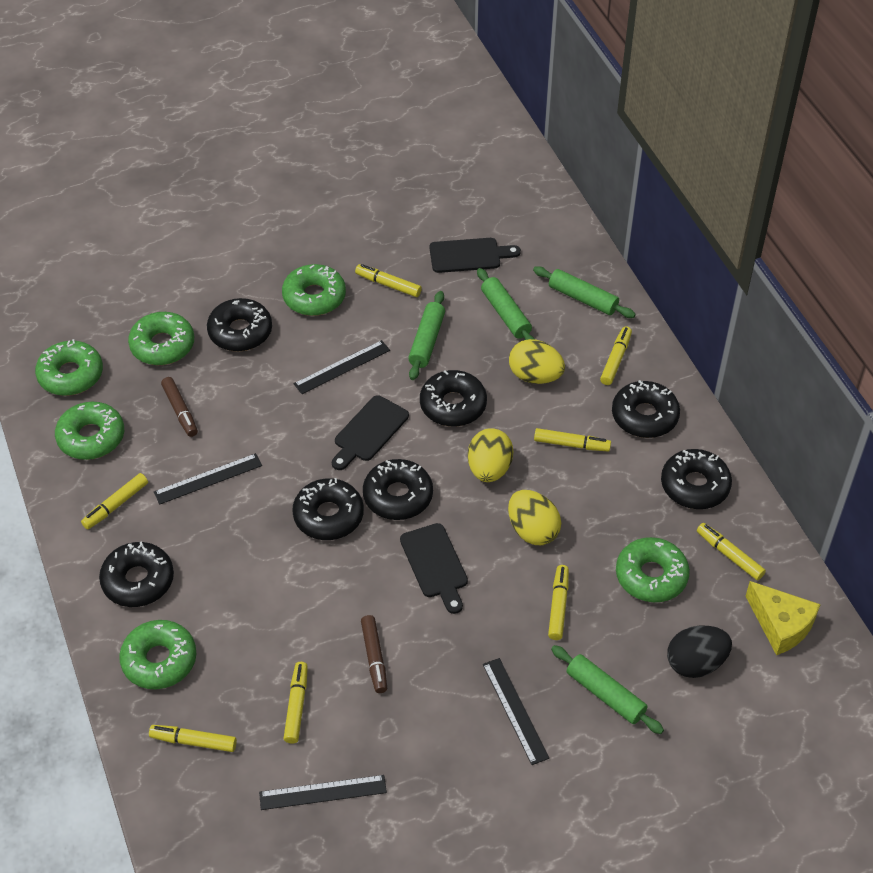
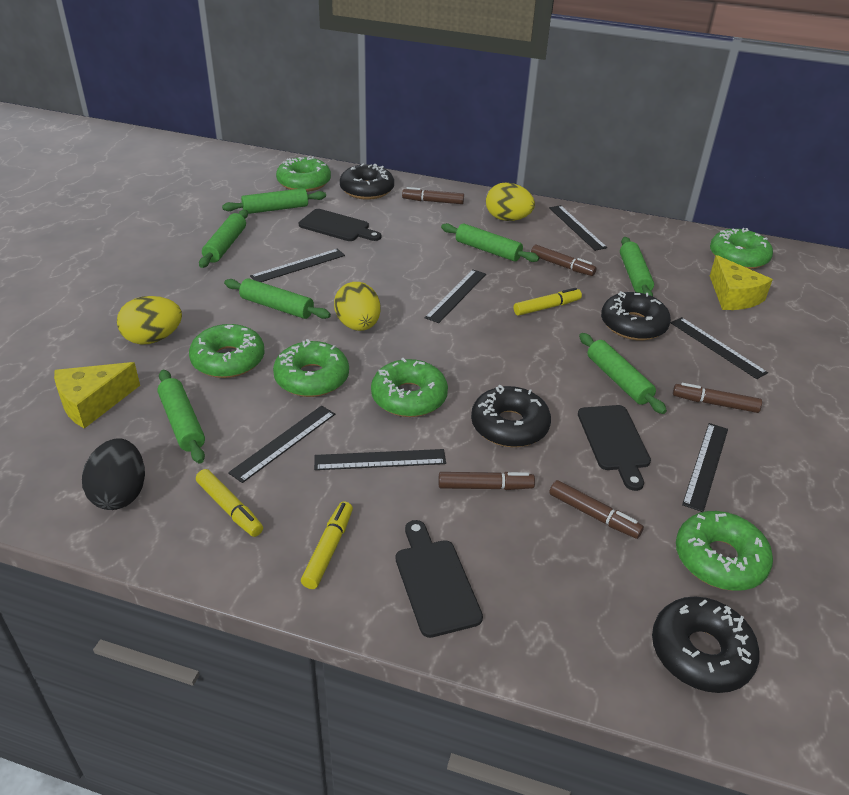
black donut: 7 -> 4
black ruler: 4 -> 7
brown marker: 2 -> 5
green rolling pin: 4 -> 7
yellow cheese: 1 -> 2
yellow marker: 8 -> 3

